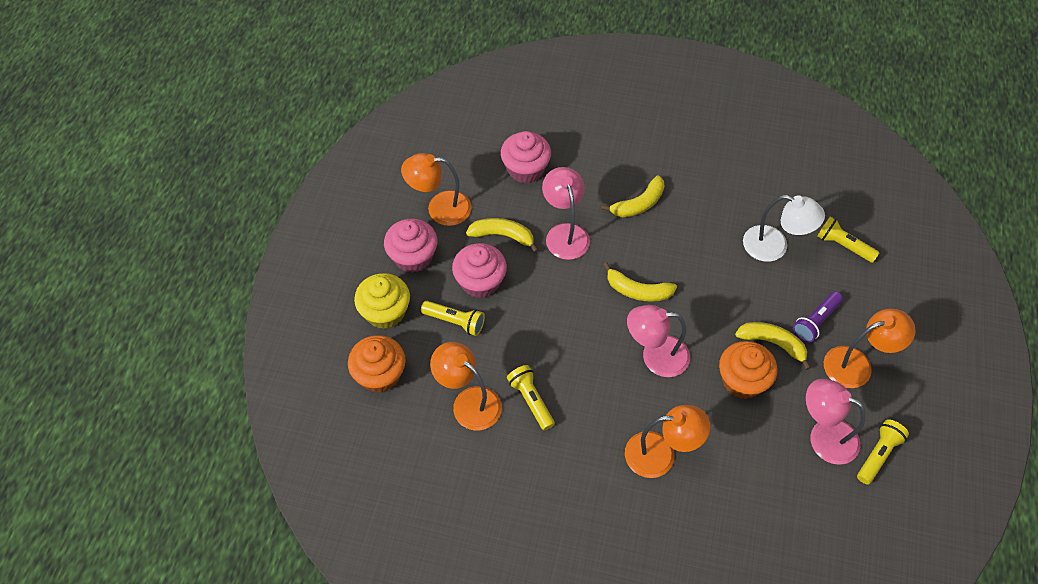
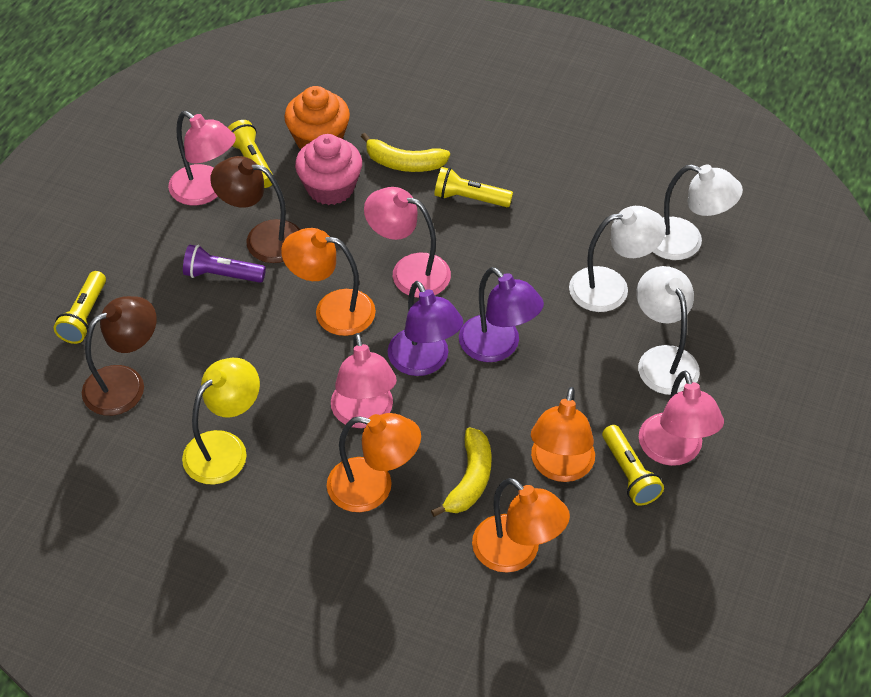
brown lamp: 0 -> 2
orange cupcake: 2 -> 1
pink cupcake: 3 -> 1
pink lamp: 3 -> 4
purple lamp: 0 -> 2
white lamp: 1 -> 3
yellow banana: 4 -> 2
yellow cupcake: 1 -> 0
yellow lamp: 0 -> 1

